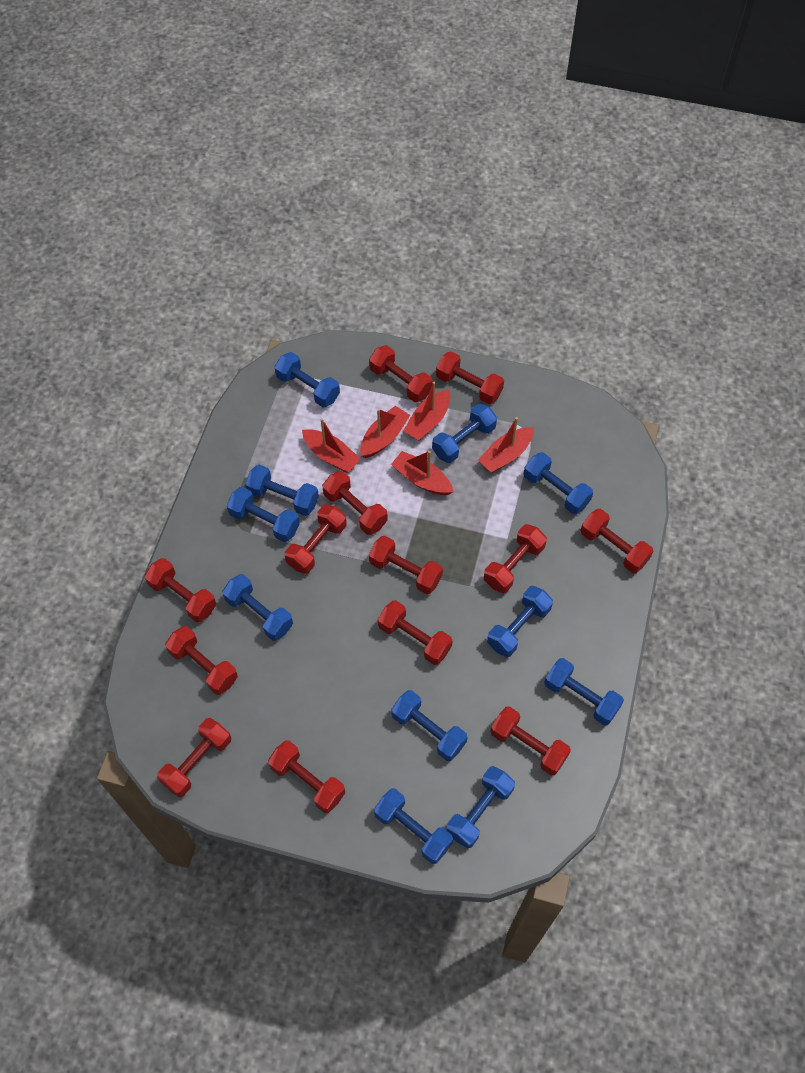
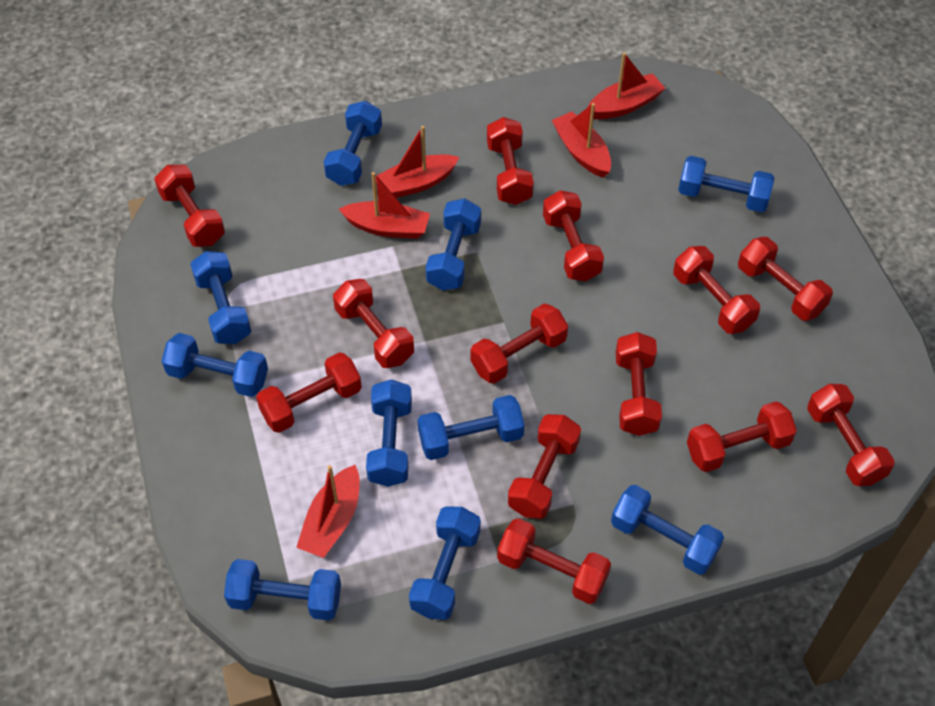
blue dumbbell: 11 -> 10

